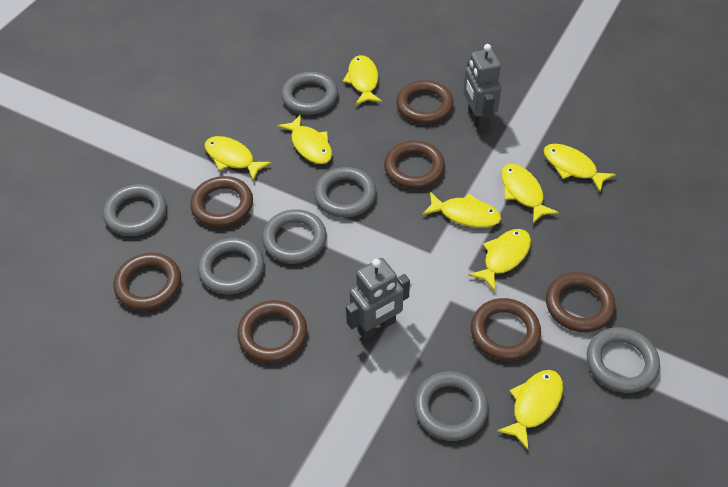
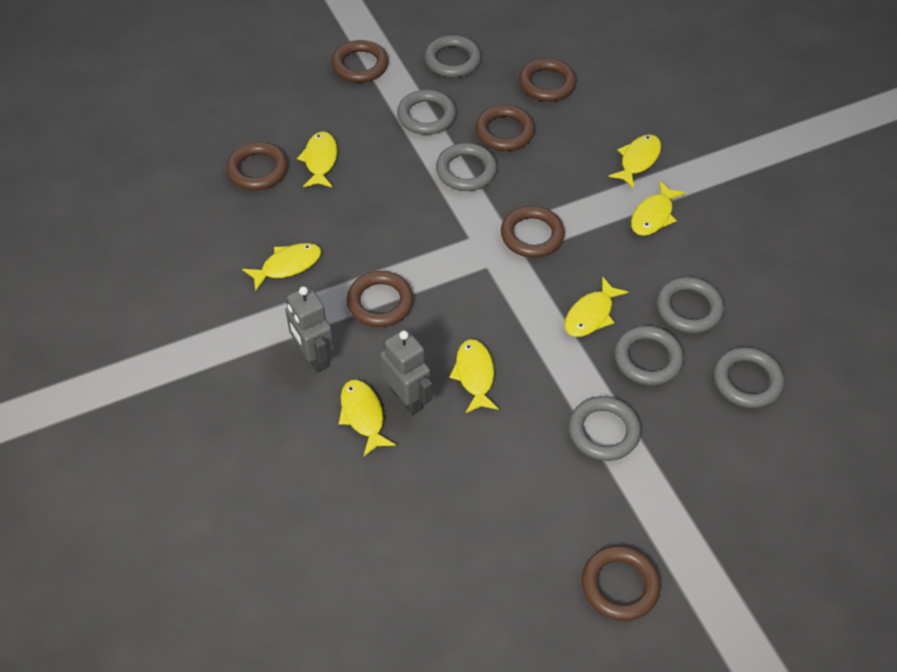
yellow fish: 8 -> 7

